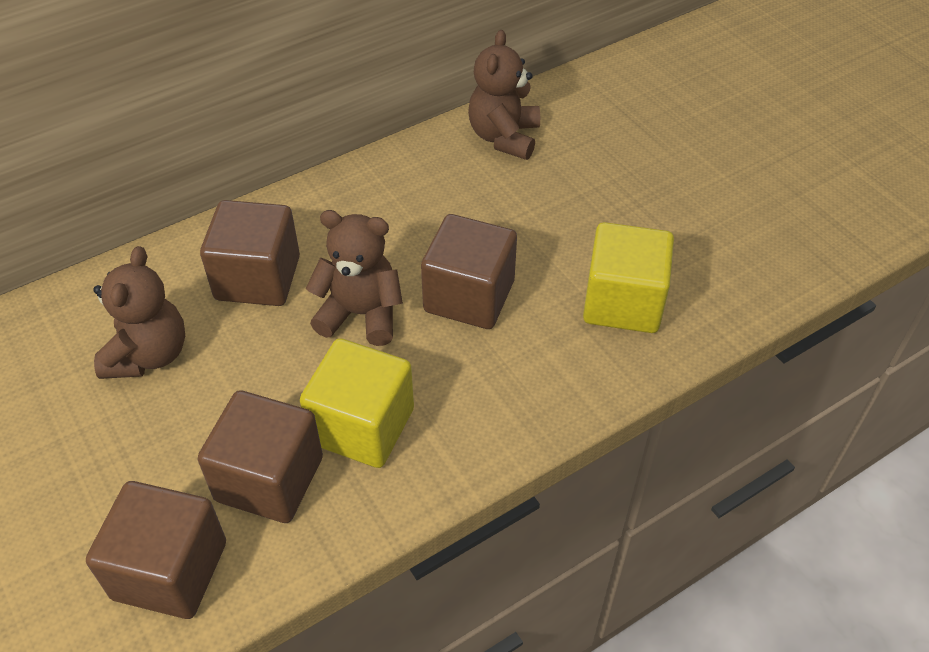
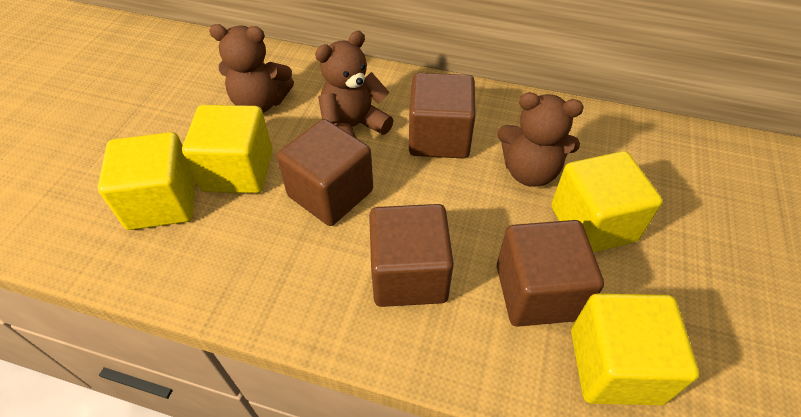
yellow cube: 2 -> 4

